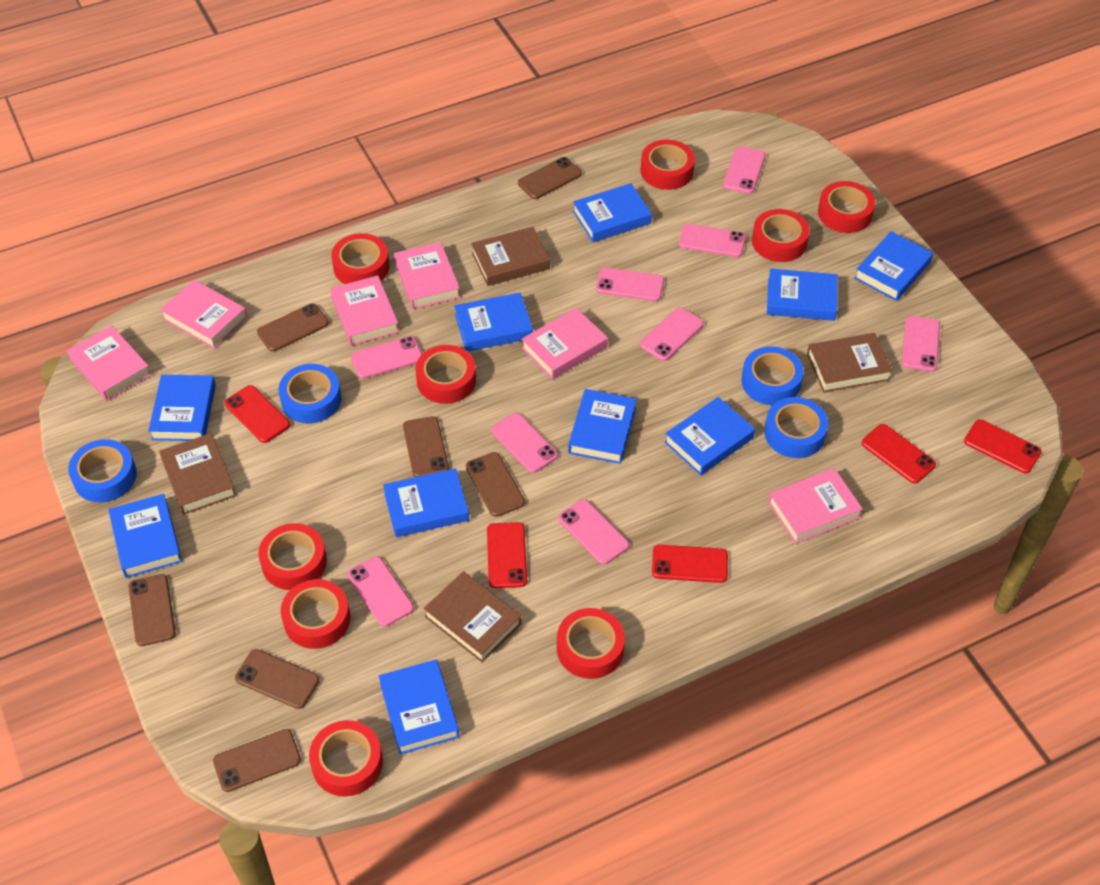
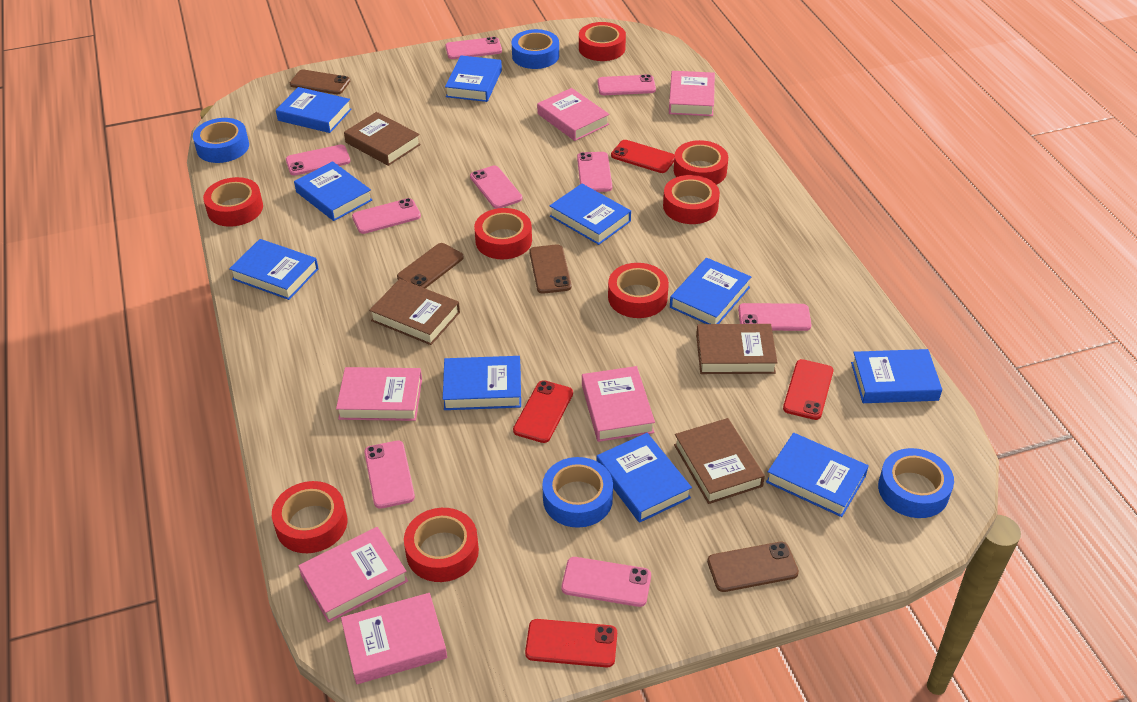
brown phone: 7 -> 4
red phone: 5 -> 4
red tape: 9 -> 8

